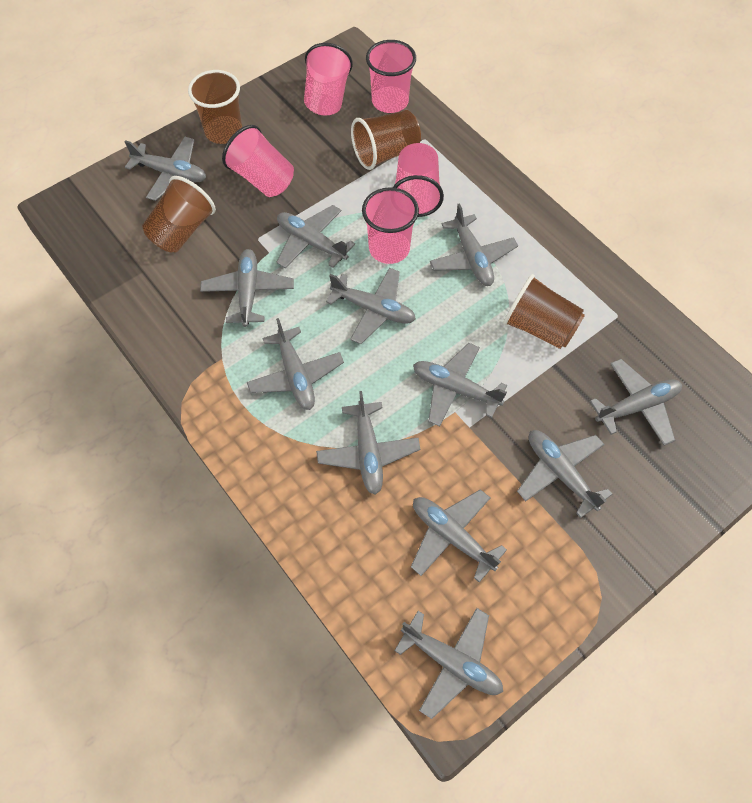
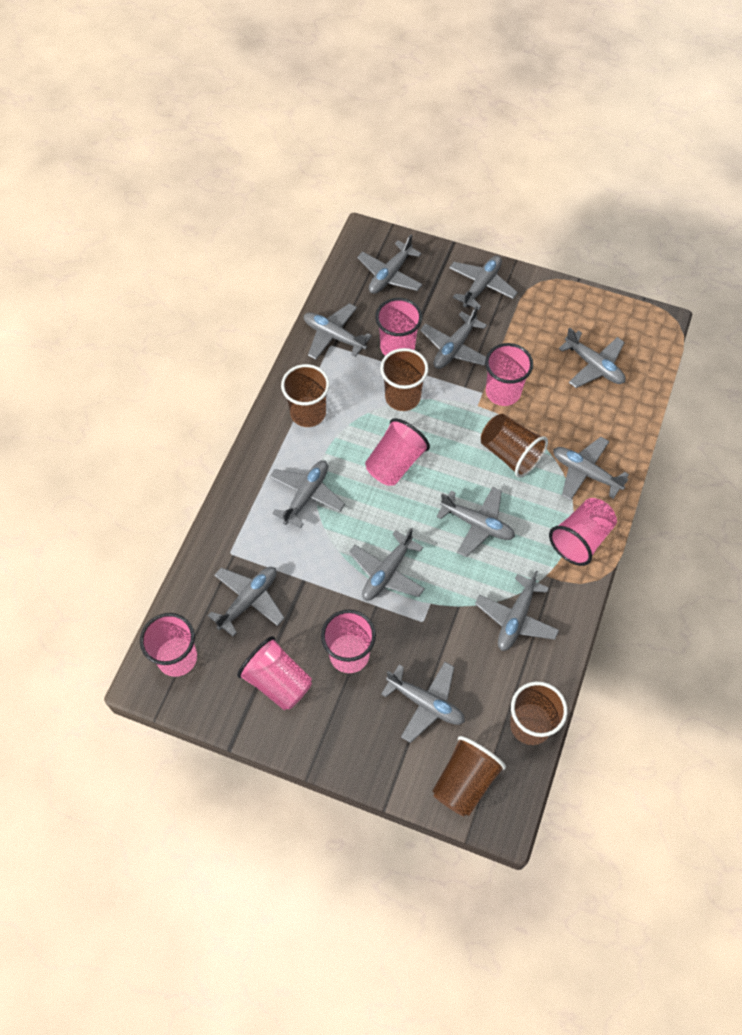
brown cup: 4 -> 5
pink cup: 5 -> 7

